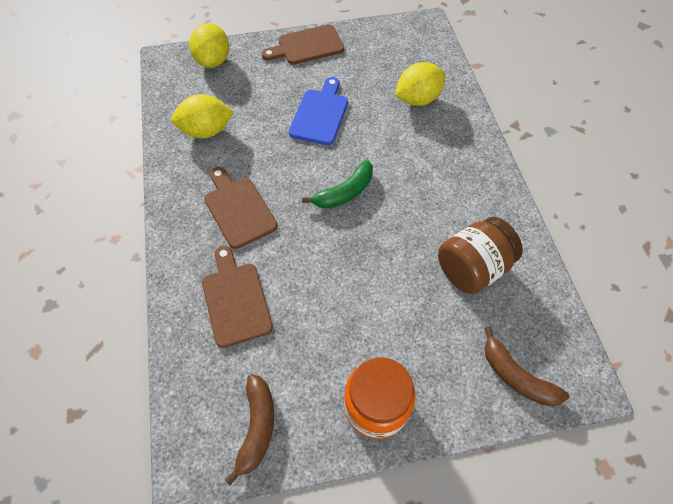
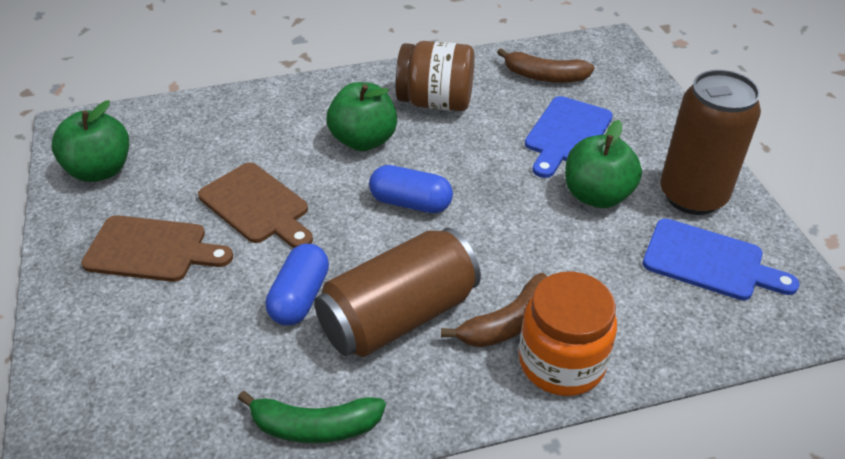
blue capsule: 0 -> 2
blue cutting board: 1 -> 2
brown can: 0 -> 2
brown cutting board: 3 -> 2
green apple: 0 -> 3
yellow lemon: 3 -> 0

